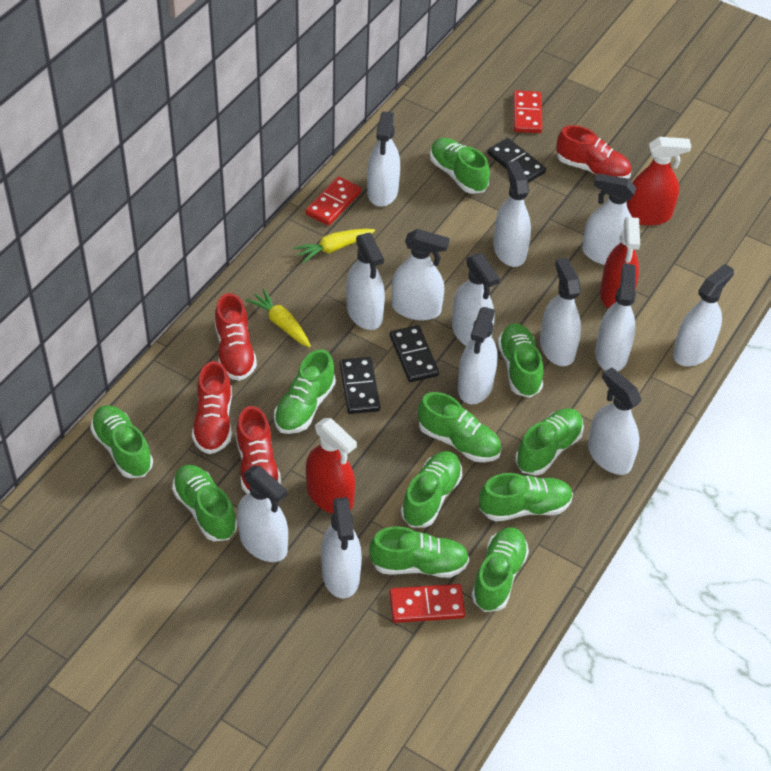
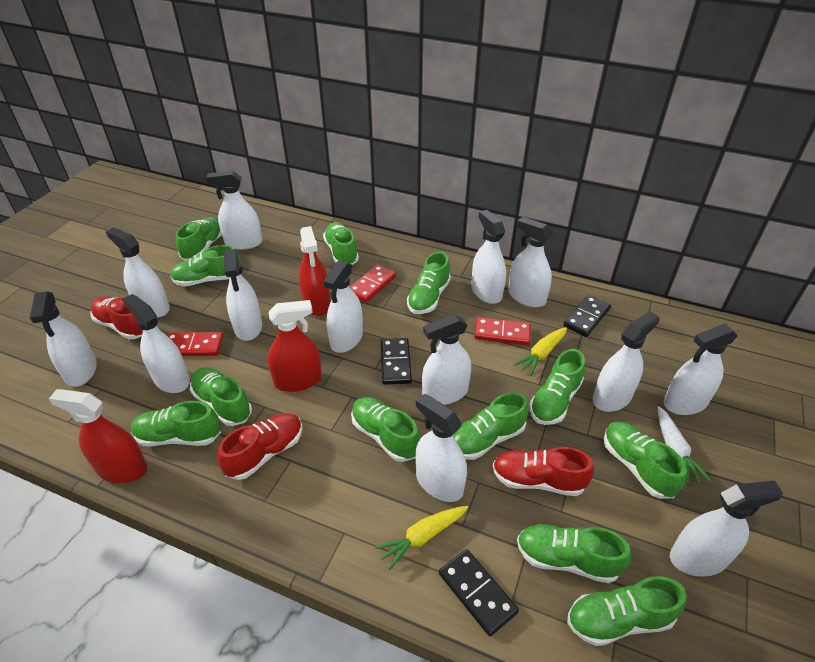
green shoe: 11 -> 12
red shoe: 4 -> 3
white carrot: 0 -> 1

